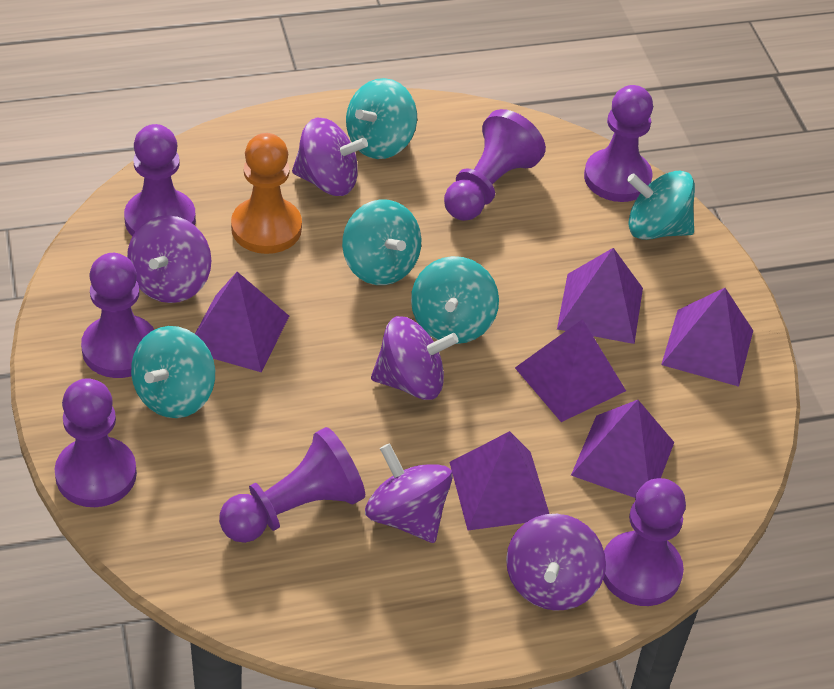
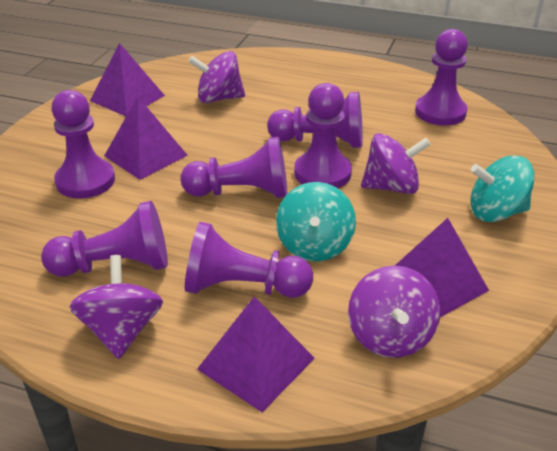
orange pawn: 1 -> 0
purple pyramid: 6 -> 4
purple spinning top: 5 -> 4
turquoise spinning top: 5 -> 2

